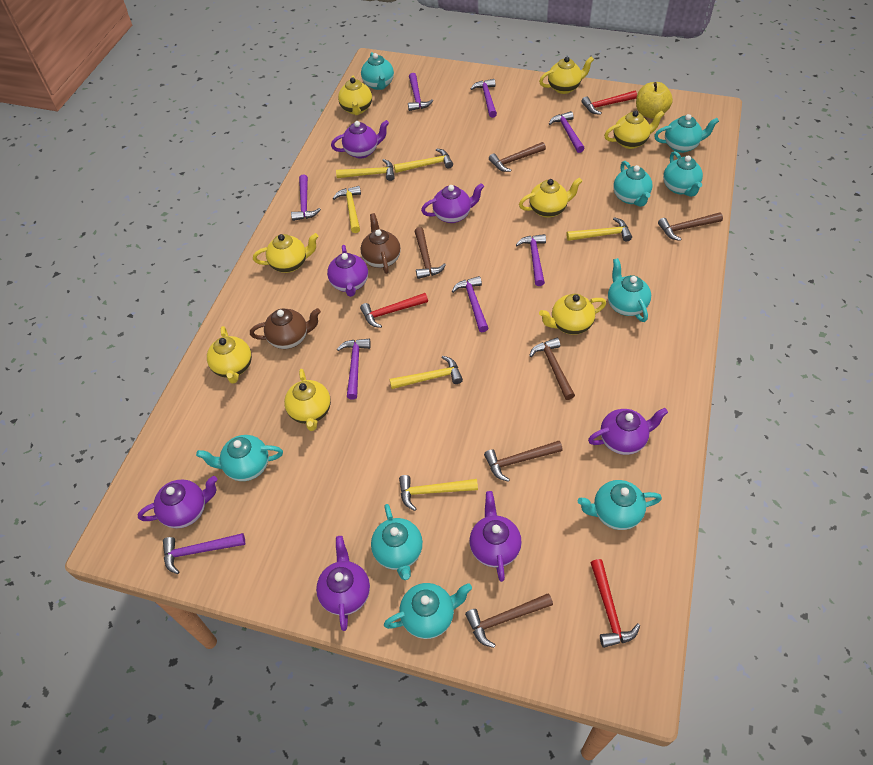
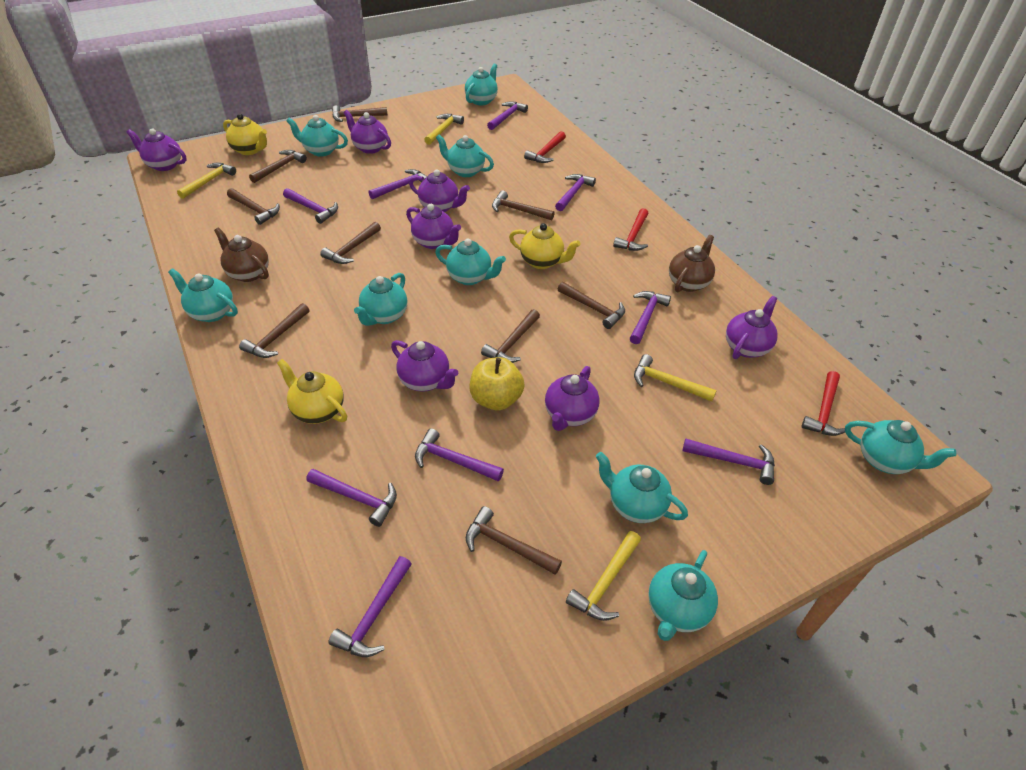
brown hammer: 6 -> 9
purple hammer: 8 -> 9
yellow hammer: 6 -> 4
yellow teapot: 8 -> 3

